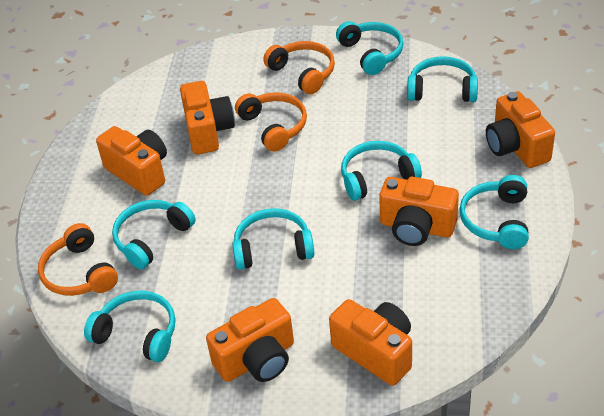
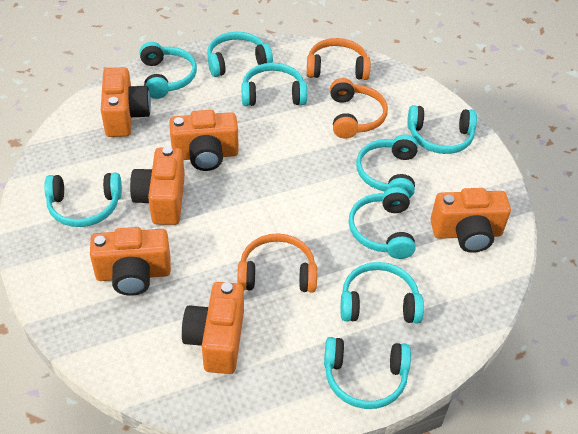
turquoise headphones: 7 -> 9

